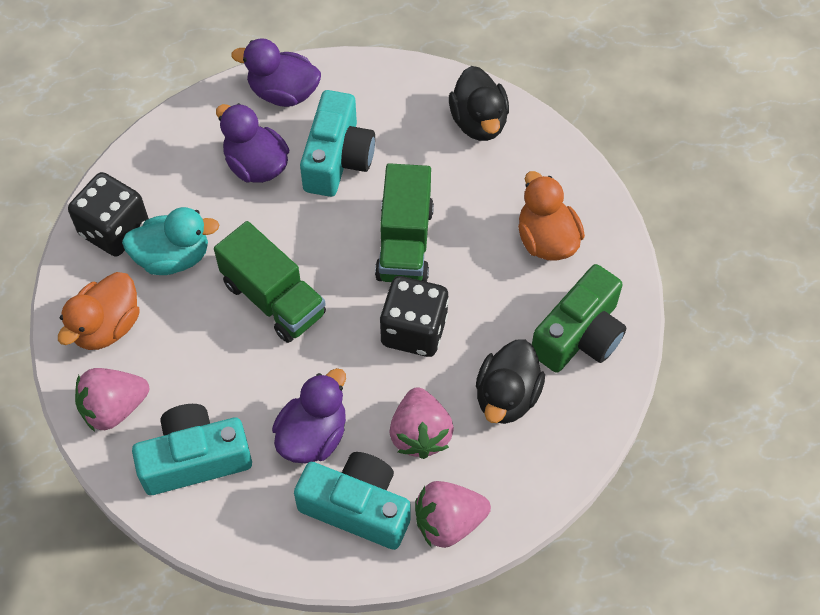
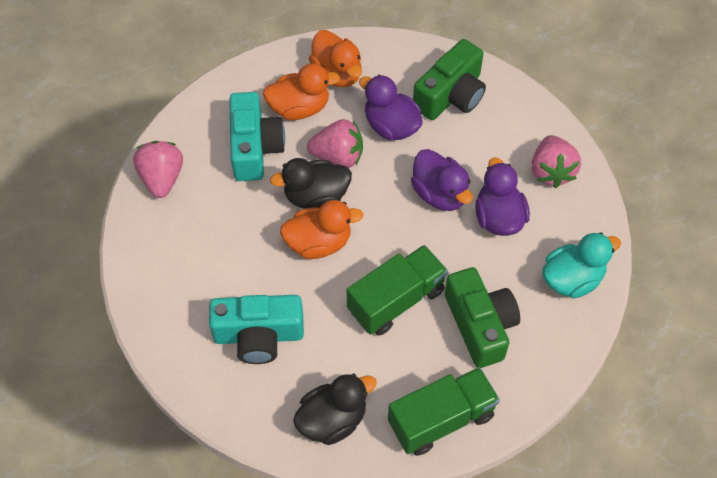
black dice: 2 -> 0
green camera: 1 -> 2
orange duck: 2 -> 3
turquoise camera: 3 -> 2

